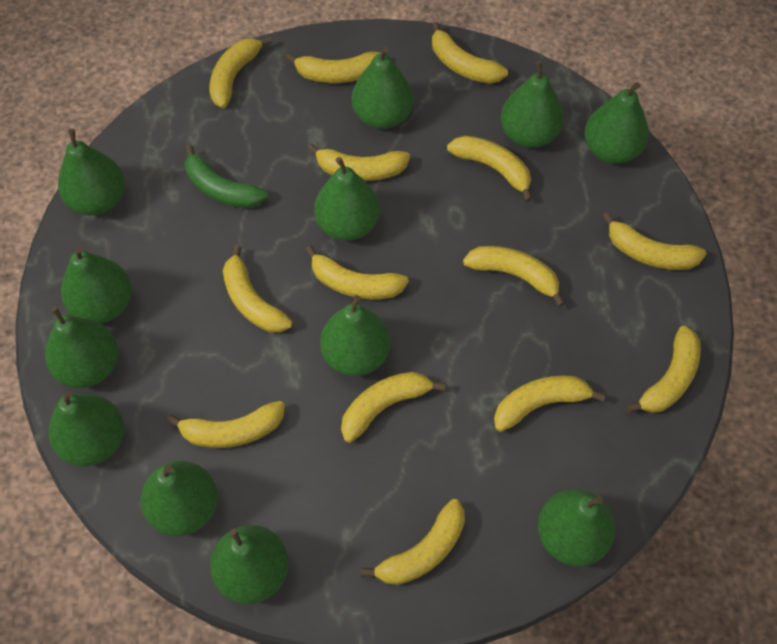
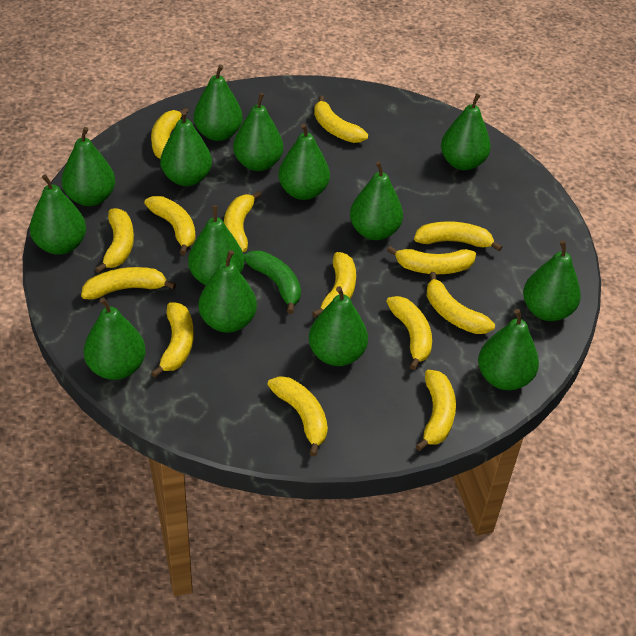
green pear: 12 -> 14

